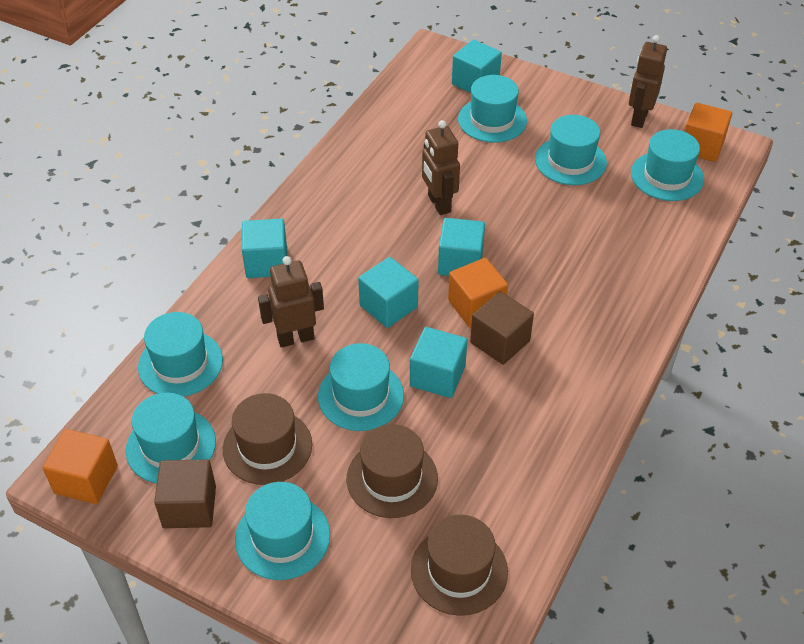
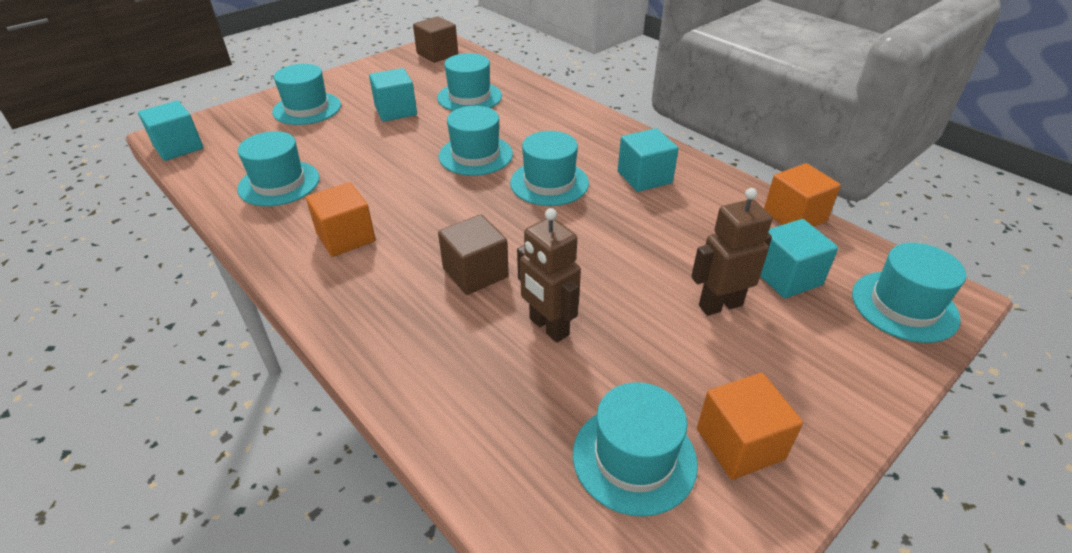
brown hat: 3 -> 0
brown robot: 3 -> 2
turquoise cube: 5 -> 4

